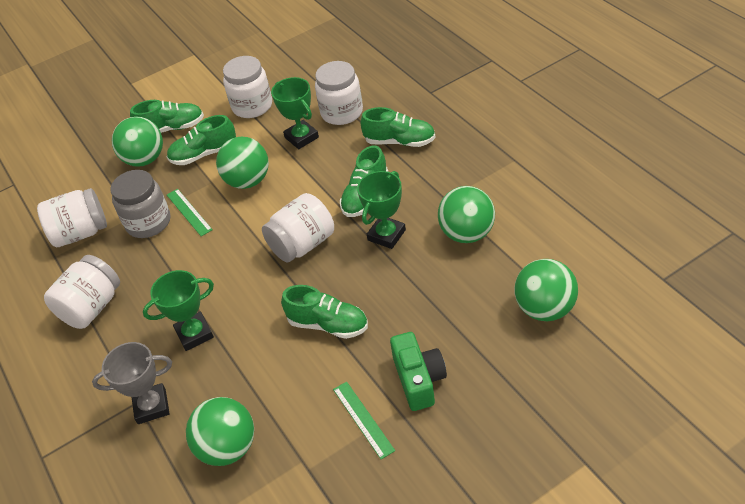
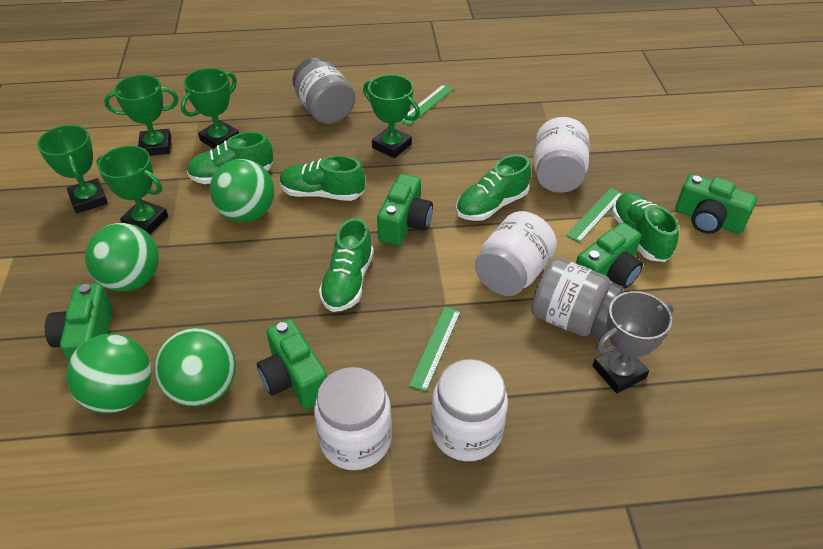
green ball: 5 -> 4
green camera: 1 -> 5
green ruler: 2 -> 3
green trophy: 3 -> 5
grey jar: 1 -> 2
white jar: 5 -> 4

